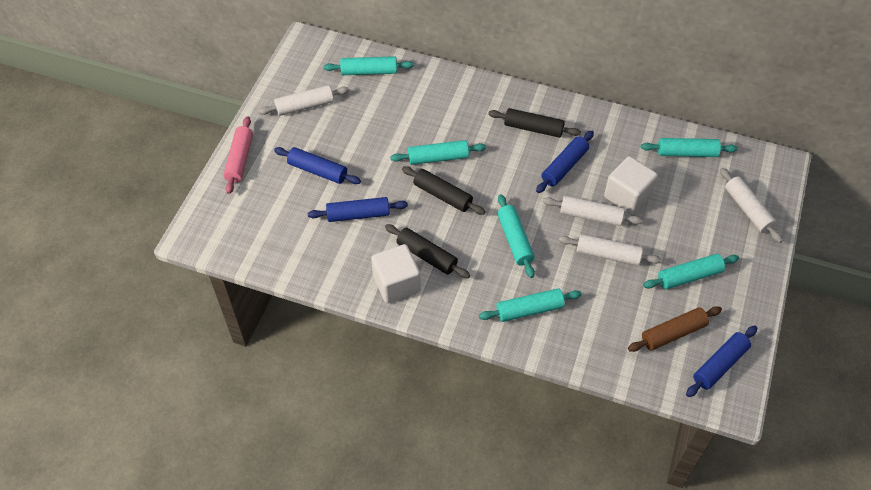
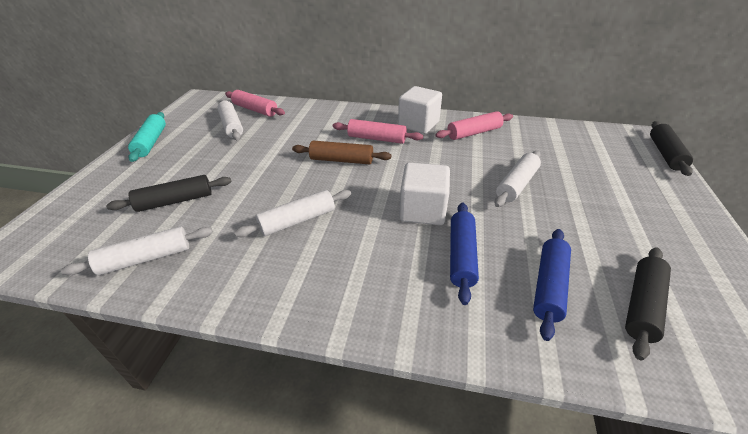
blue rolling pin: 4 -> 2
pink rolling pin: 1 -> 3
turquoise rolling pin: 6 -> 1

